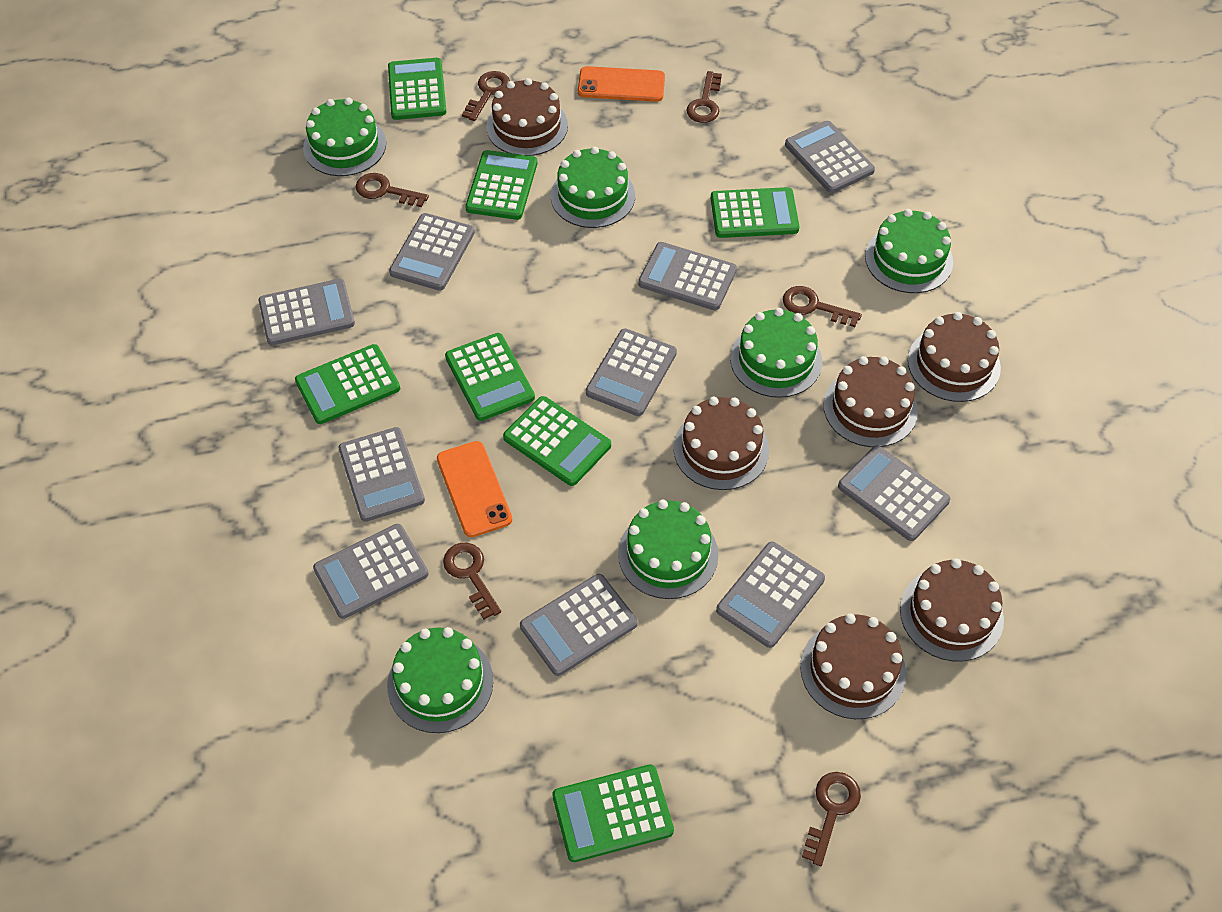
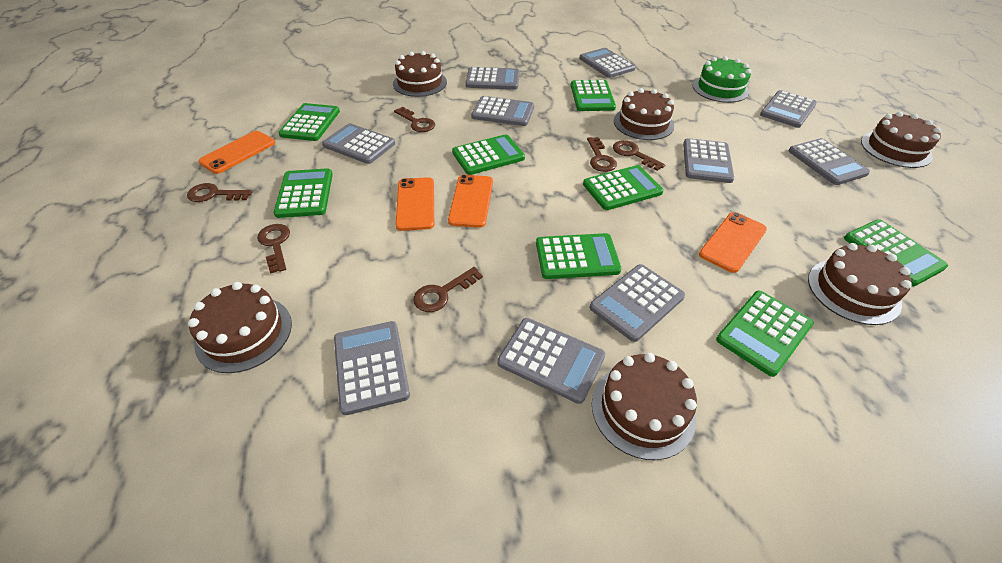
green cake: 6 -> 1
green calculator: 7 -> 8
orange phone: 2 -> 4

